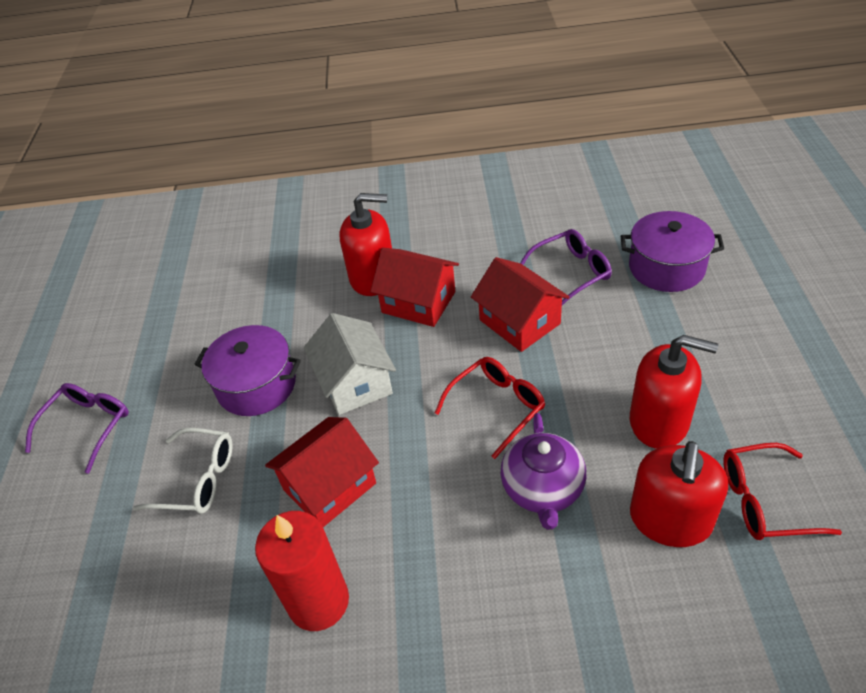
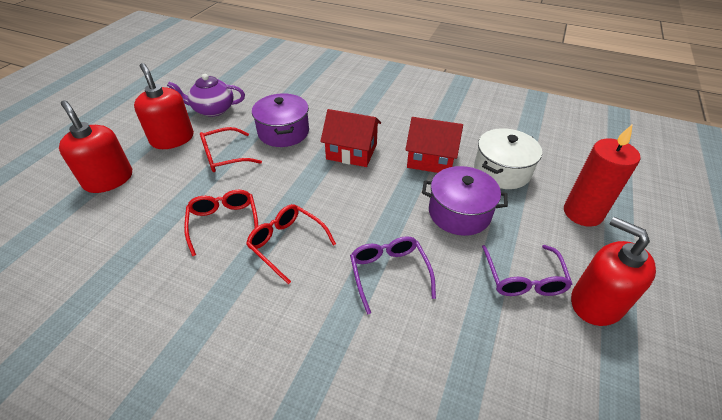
red glasses: 2 -> 3
red house: 3 -> 2
white glasses: 1 -> 0
white house: 1 -> 0
white pot: 0 -> 1

